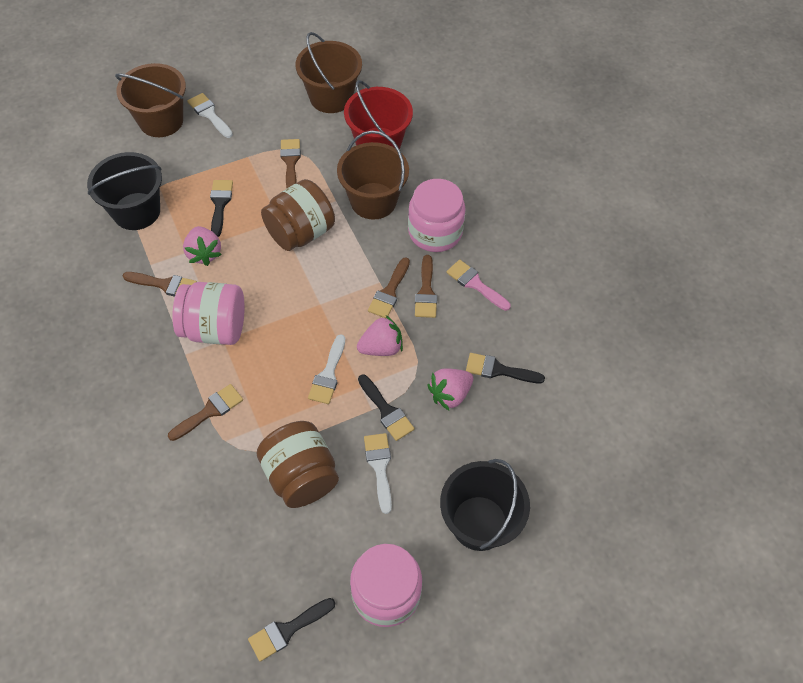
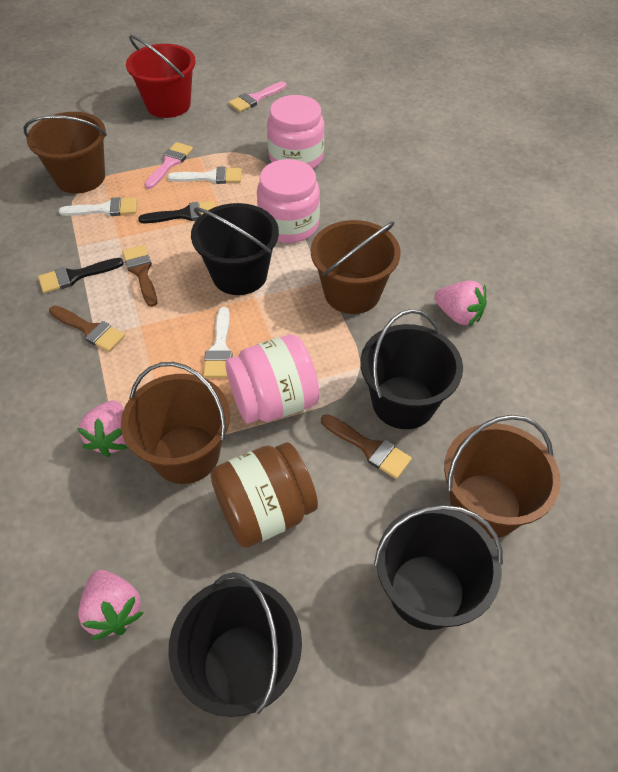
black brush: 4 -> 2
black bucket: 2 -> 4
brown brush: 5 -> 3
brown bucket: 3 -> 4
brown jar: 2 -> 1
pink brush: 1 -> 2

